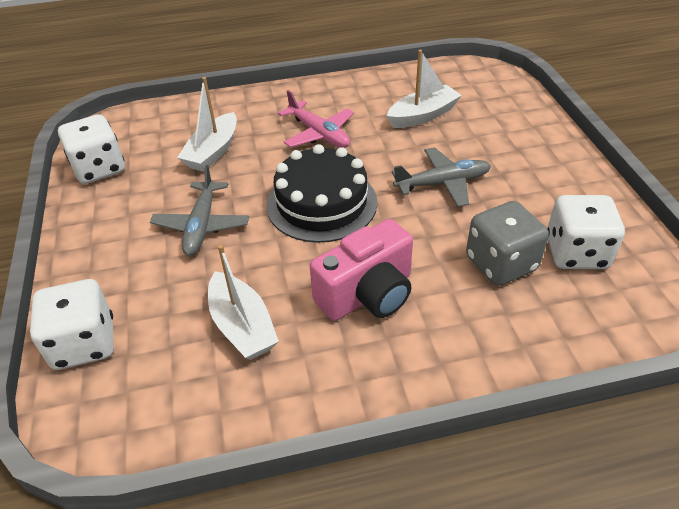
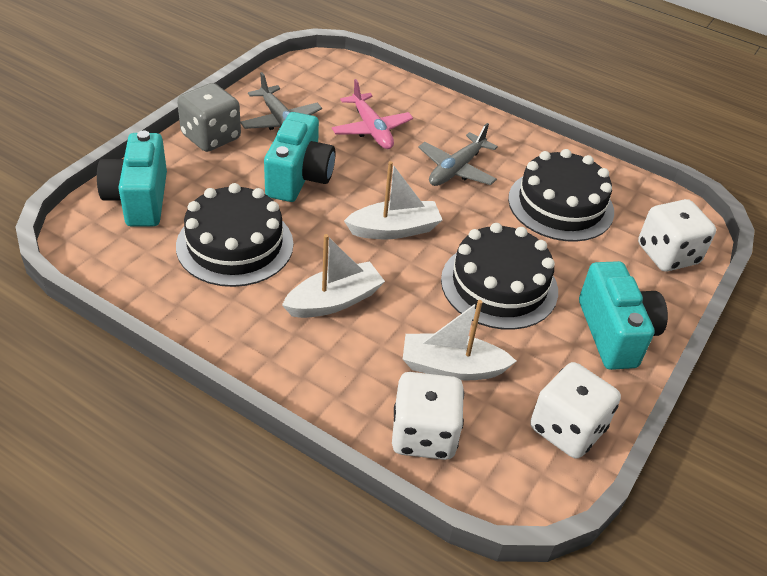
black cake: 1 -> 3
pink camera: 1 -> 0
turquoise camera: 0 -> 3

